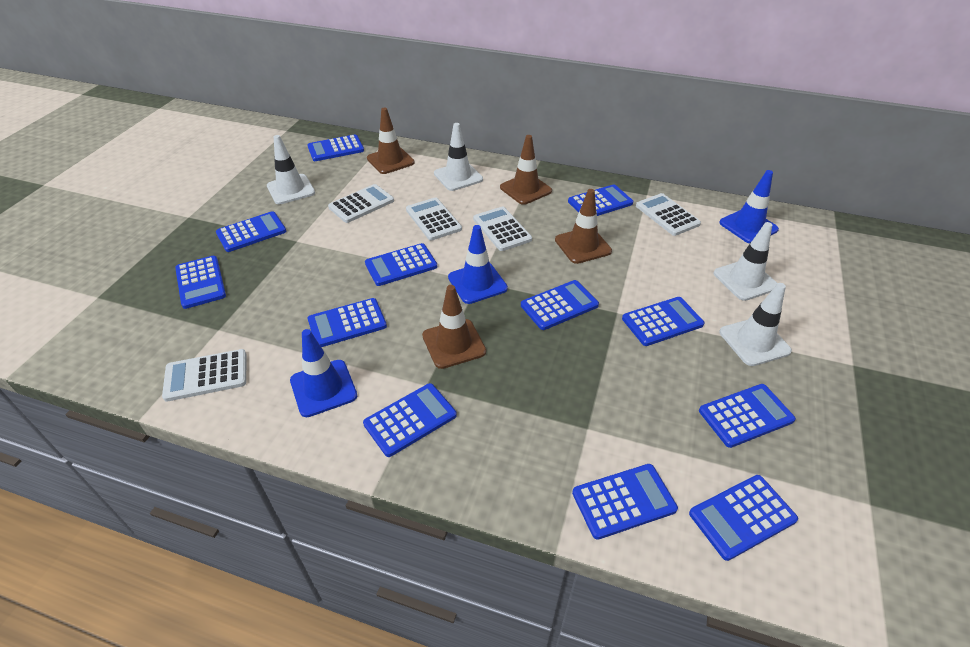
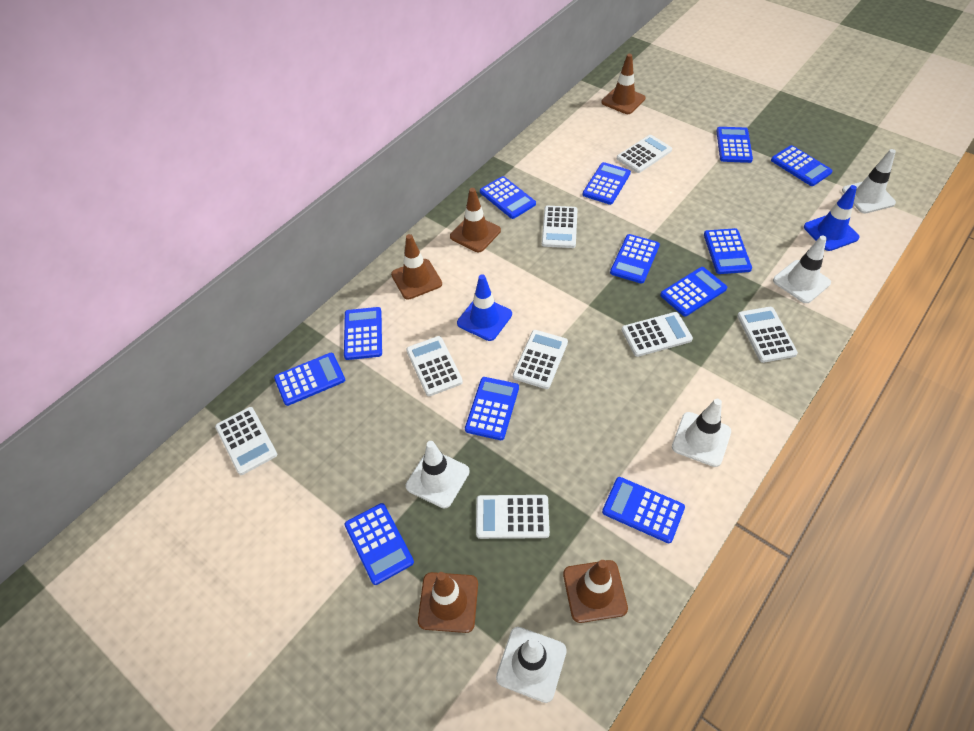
blue traffic cone: 3 -> 2
brown traffic cone: 4 -> 5
white calculator: 5 -> 8
white traffic cone: 4 -> 5

